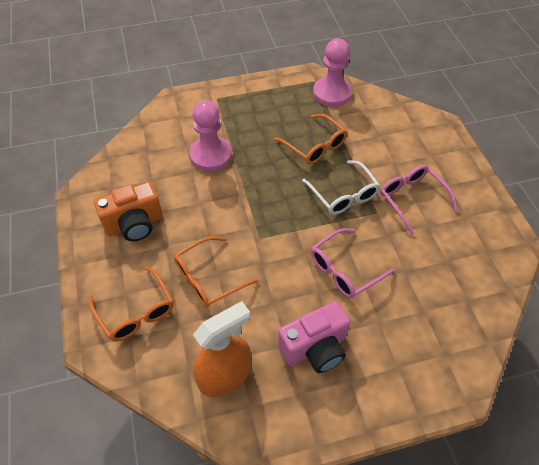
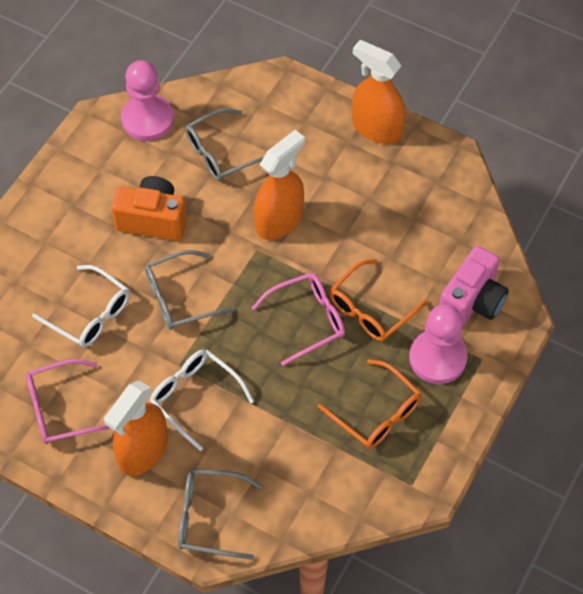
grey glasses: 0 -> 3
orange glasses: 3 -> 2
orange spray bottle: 1 -> 3
white glasses: 1 -> 2

